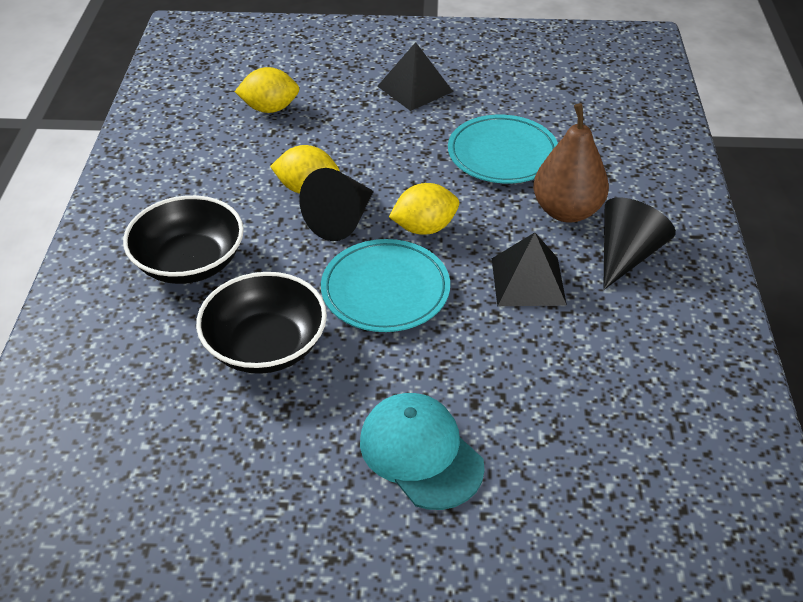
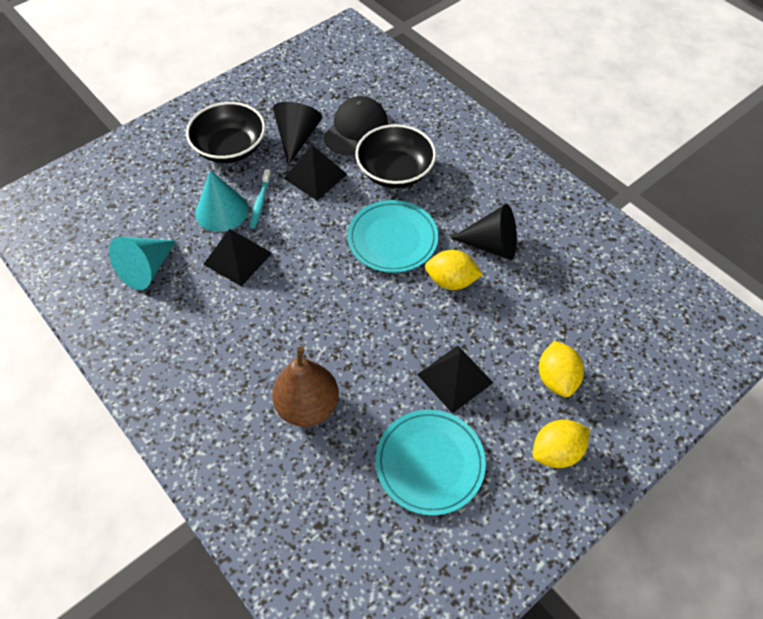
black cap: 0 -> 1
black pyramid: 2 -> 3
turquoise cap: 1 -> 0
turquoise cone: 0 -> 2
turquoise toothbrush: 0 -> 1

